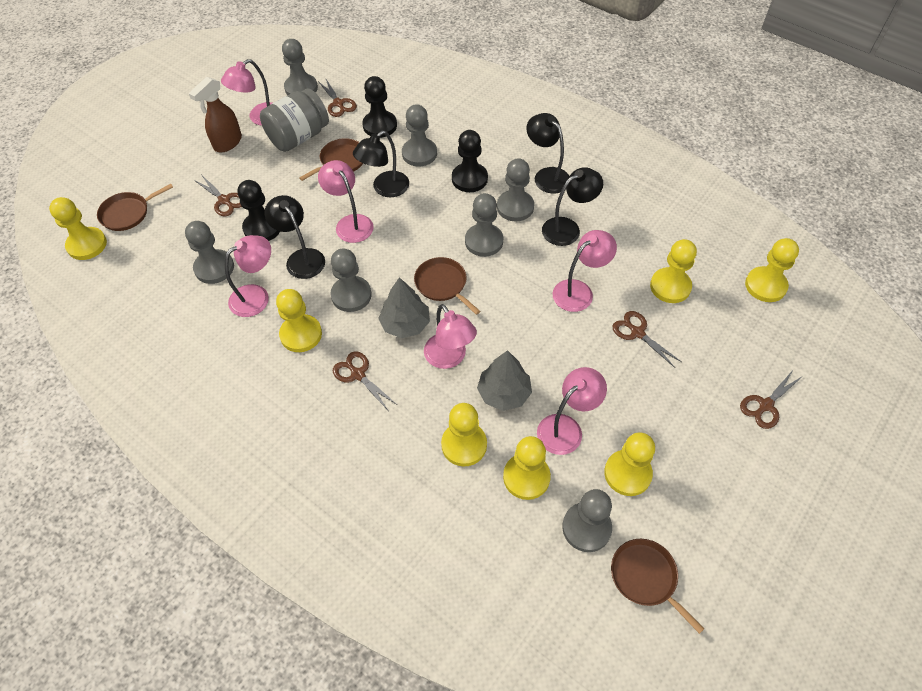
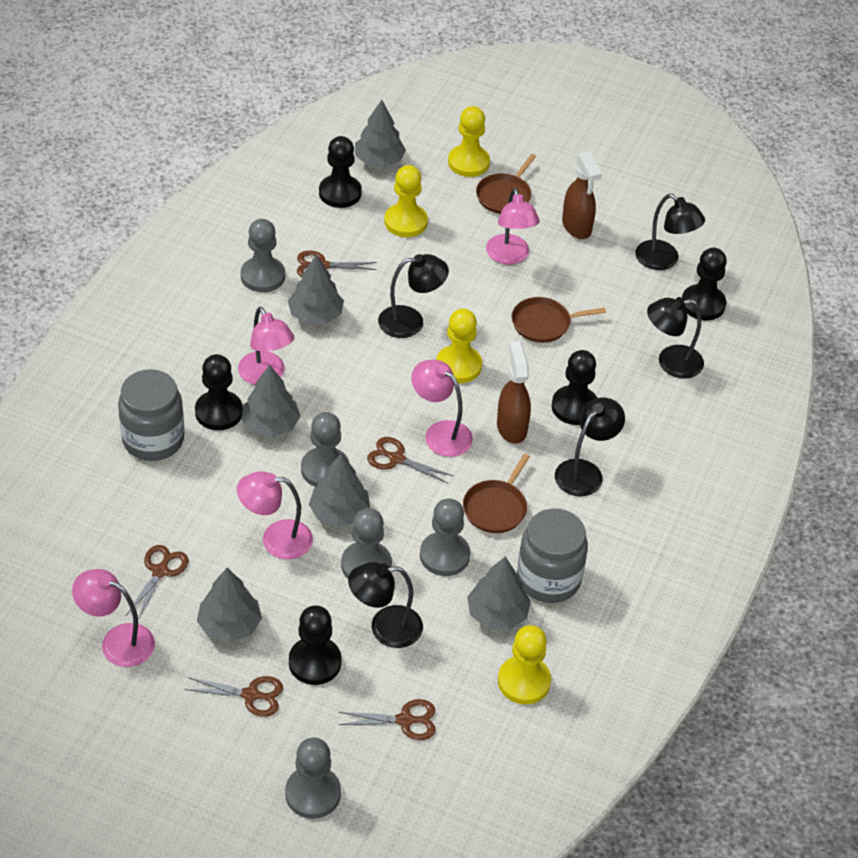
black lamp: 4 -> 5
black pawn: 3 -> 5
brown pan: 4 -> 3
brown spray bottle: 1 -> 2
grey jar: 1 -> 2
grey pawn: 7 -> 5
grey tree: 2 -> 6
pink lamp: 6 -> 5
yellow pawn: 7 -> 4

